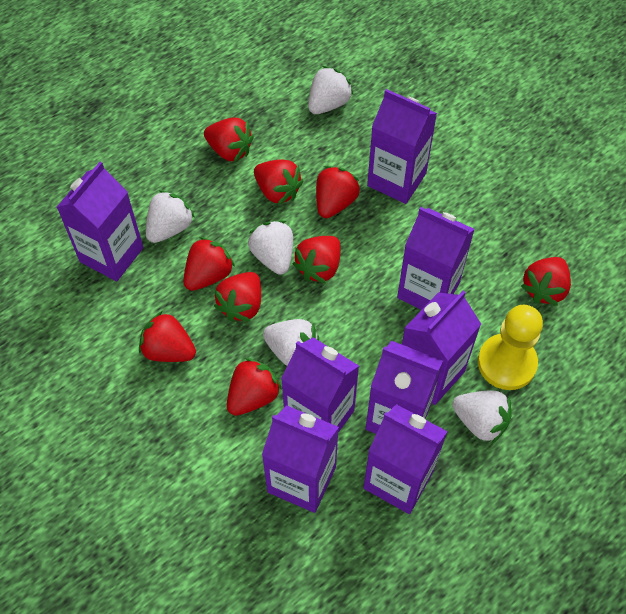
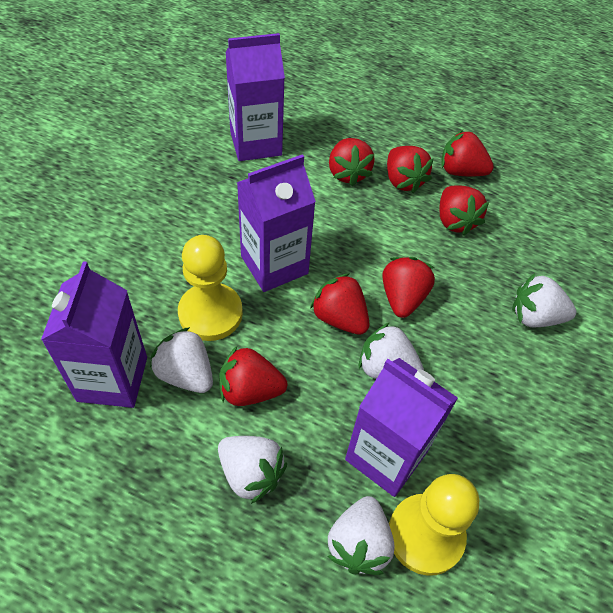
purple carton: 8 -> 4
red strawberry: 9 -> 7
yellow pawn: 1 -> 2

